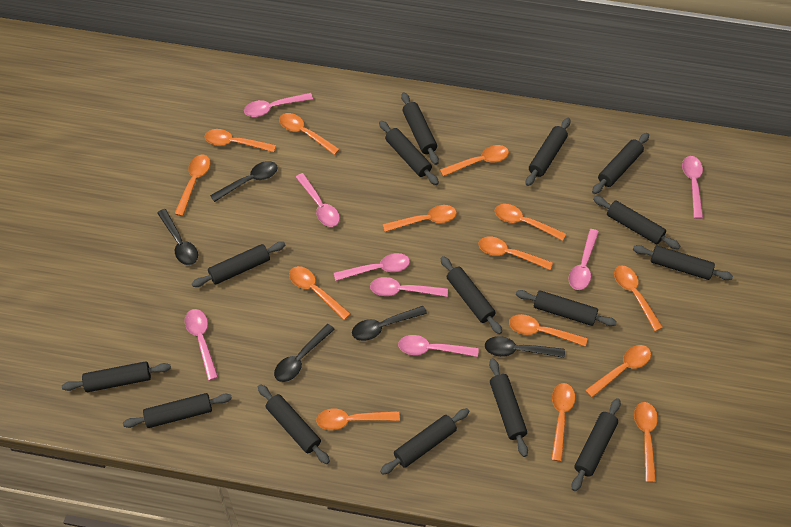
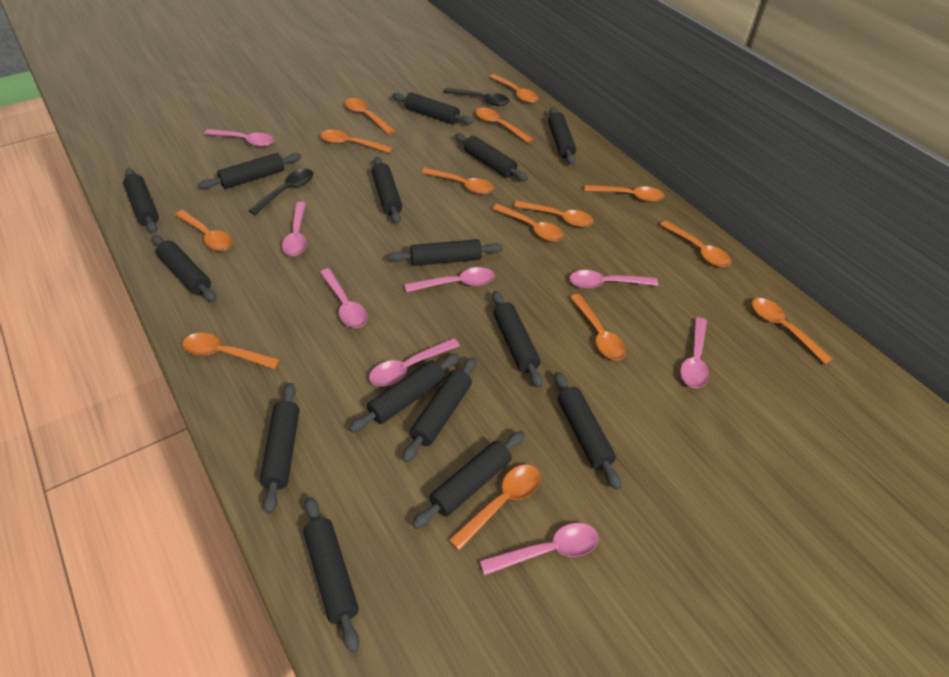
black spoon: 5 -> 2

